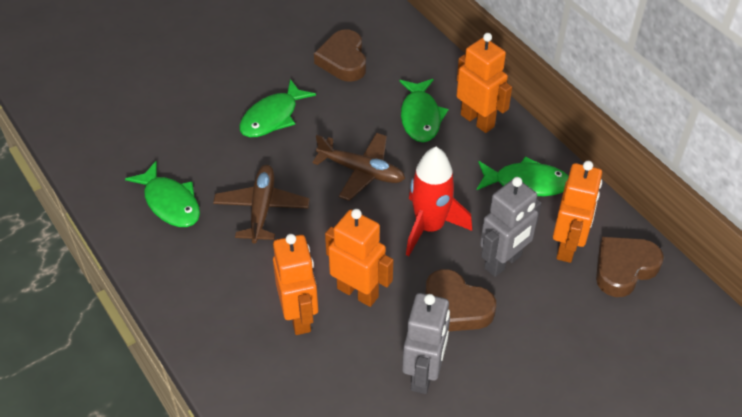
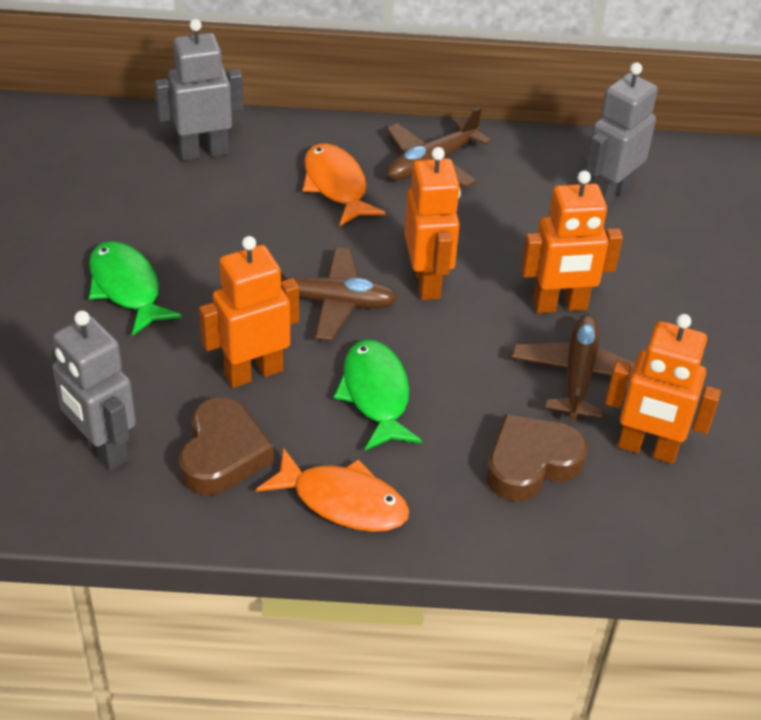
brown heart: 3 -> 2
brown plane: 2 -> 3
green fish: 4 -> 2
grey robot: 2 -> 3
orange fish: 0 -> 2
red rocket: 1 -> 0

